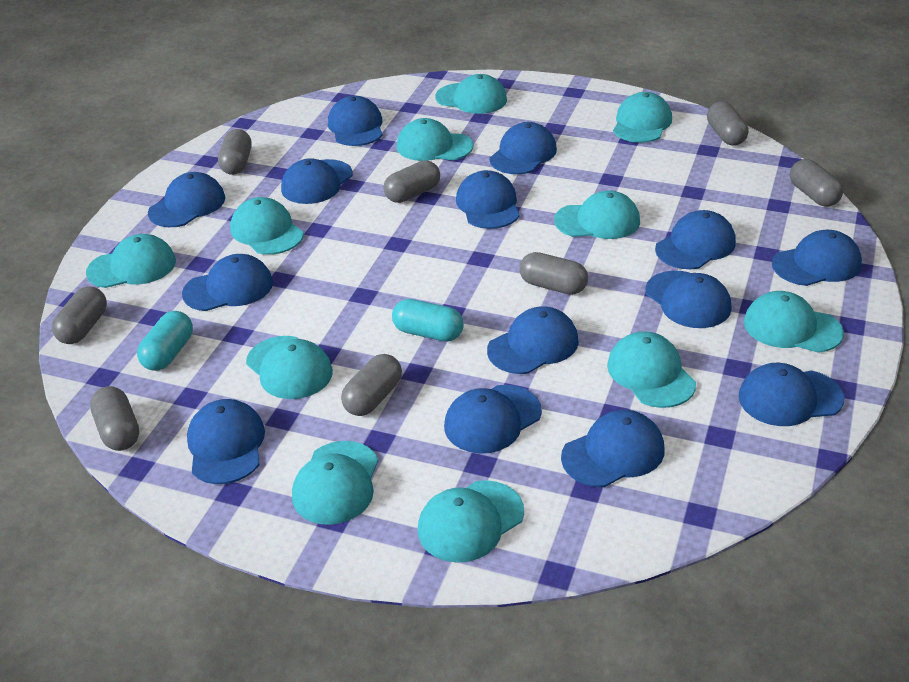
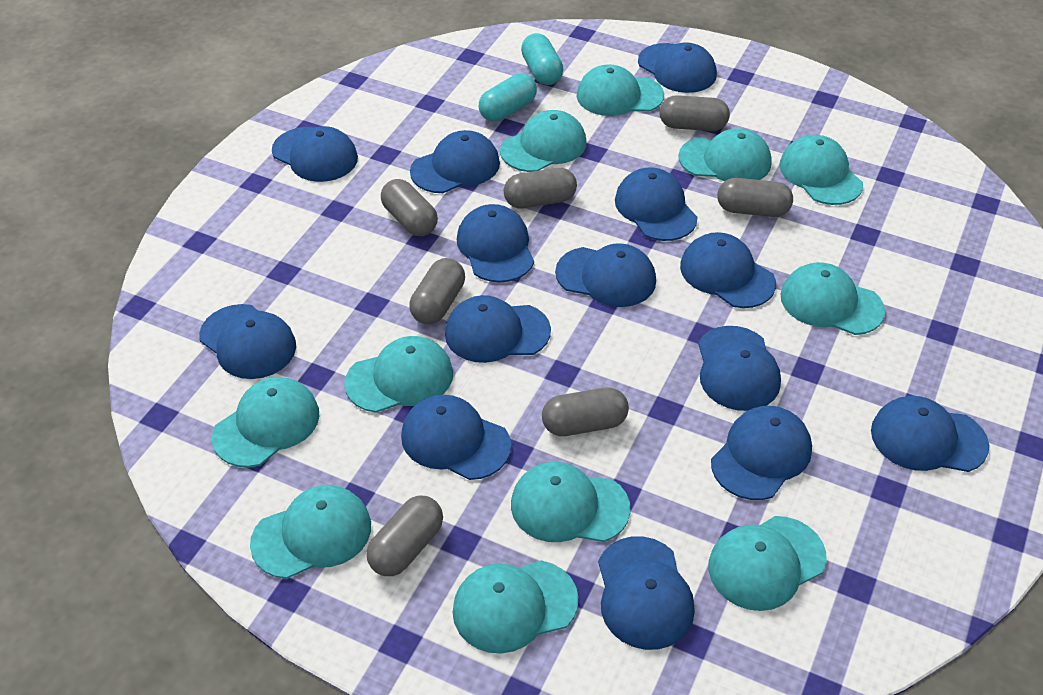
grey capsule: 8 -> 7

